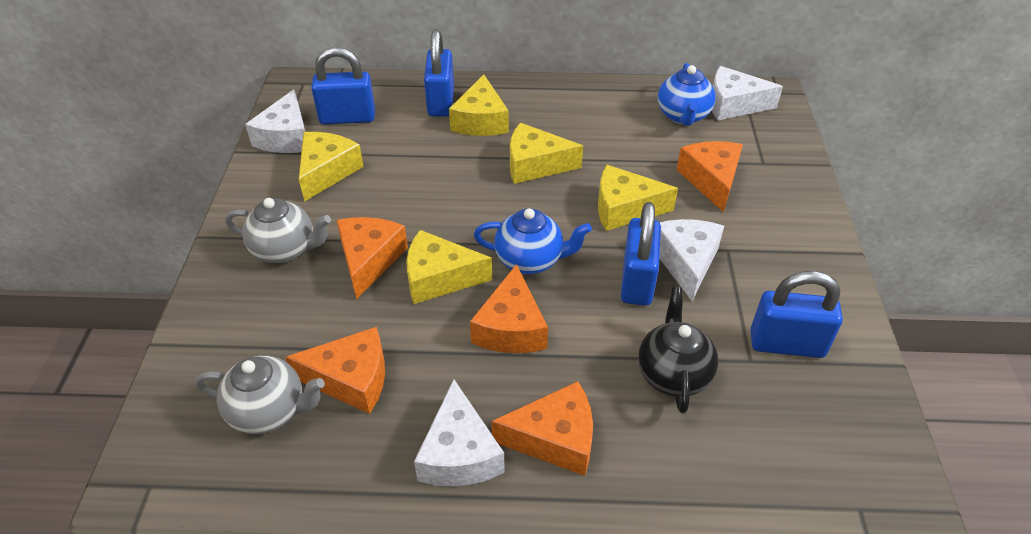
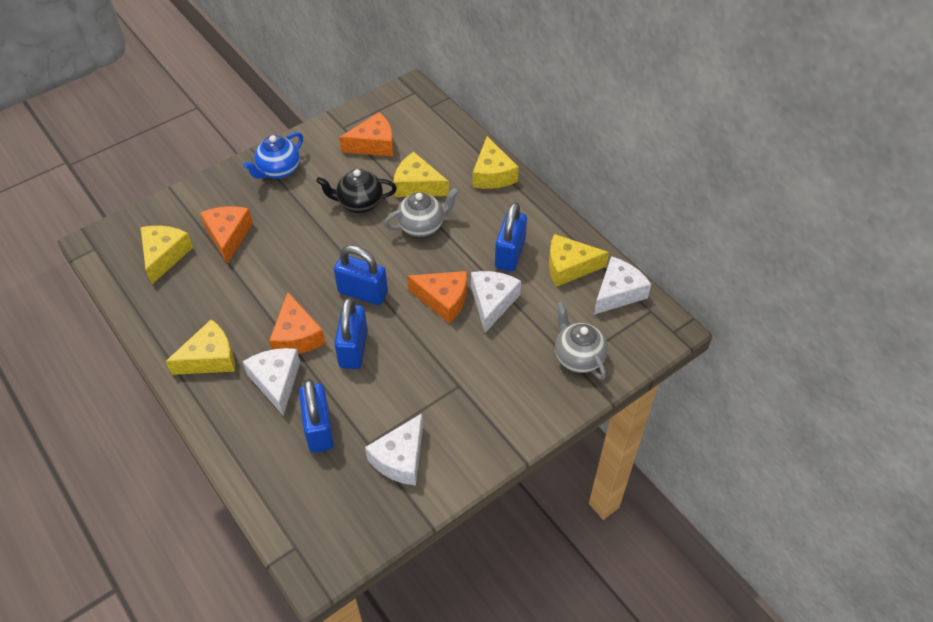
blue teapot: 2 -> 1
orange cheese: 5 -> 4

